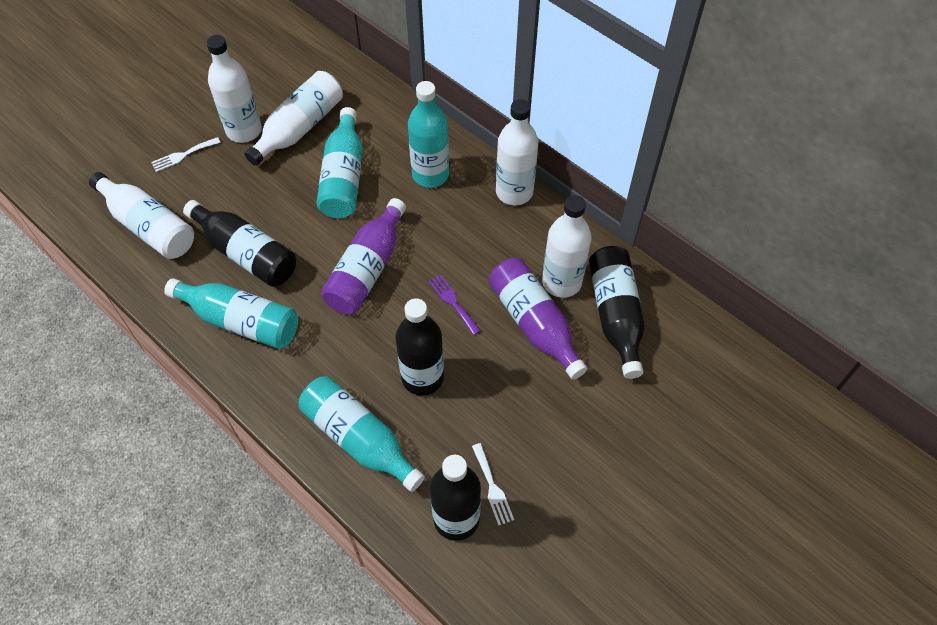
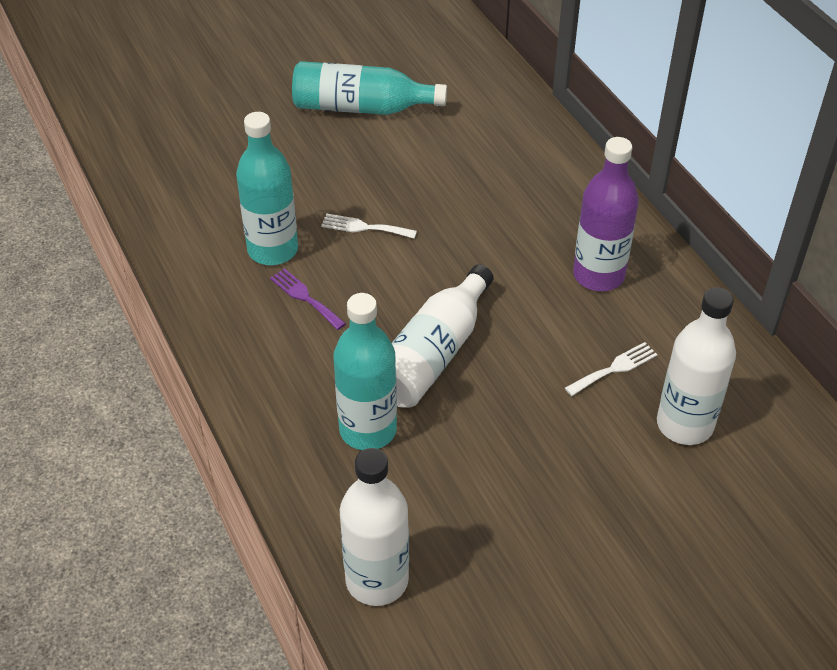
black bottle: 4 -> 0
purple bottle: 2 -> 1
turquoise bottle: 4 -> 3
white bottle: 5 -> 3

